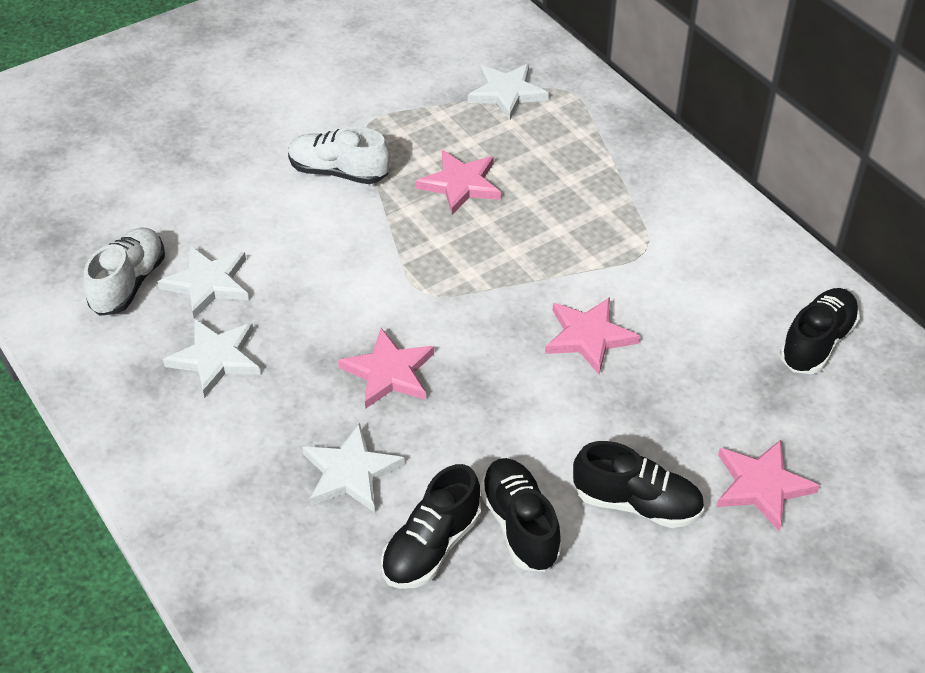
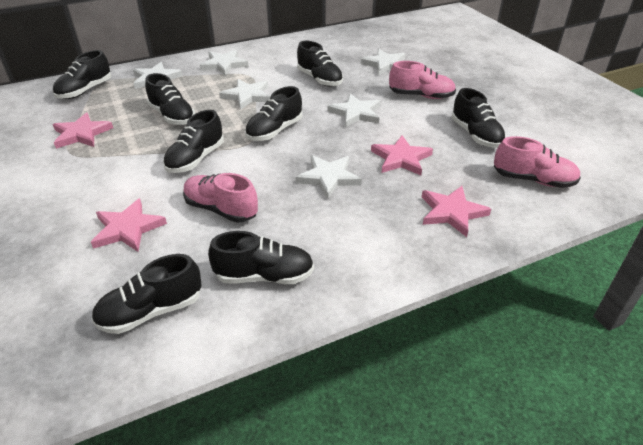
black shoe: 4 -> 8
pink shoe: 0 -> 3
white shoe: 2 -> 0
white star: 4 -> 6

